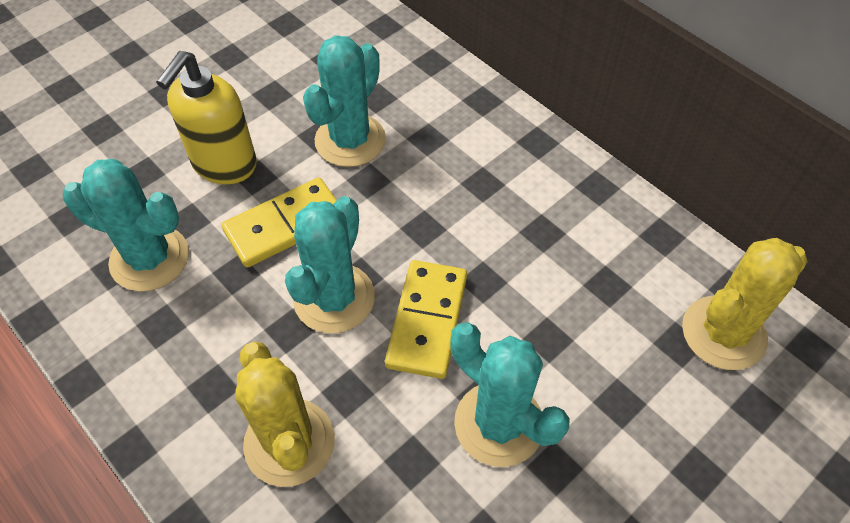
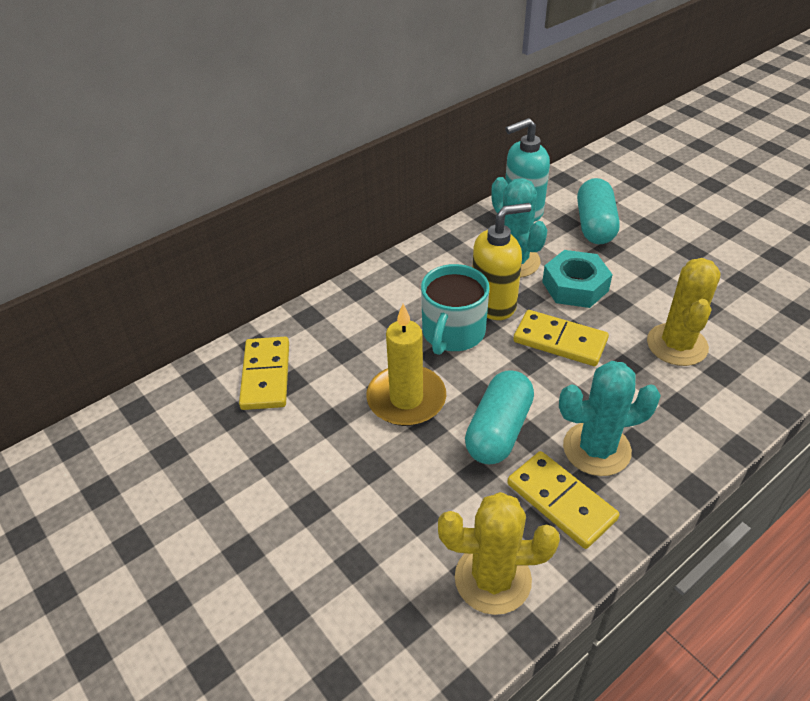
turquoise cactus: 4 -> 2
turquoise capsule: 0 -> 2
turquoise mug: 0 -> 1
turquoise nut: 0 -> 1
turquoise soap dispenser: 0 -> 1
yellow candle: 0 -> 1
yellow domino: 2 -> 3

